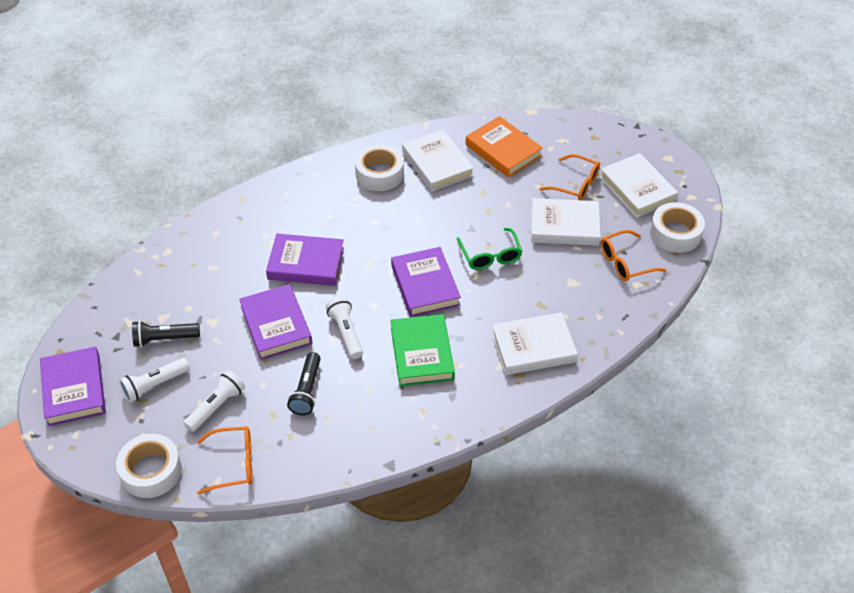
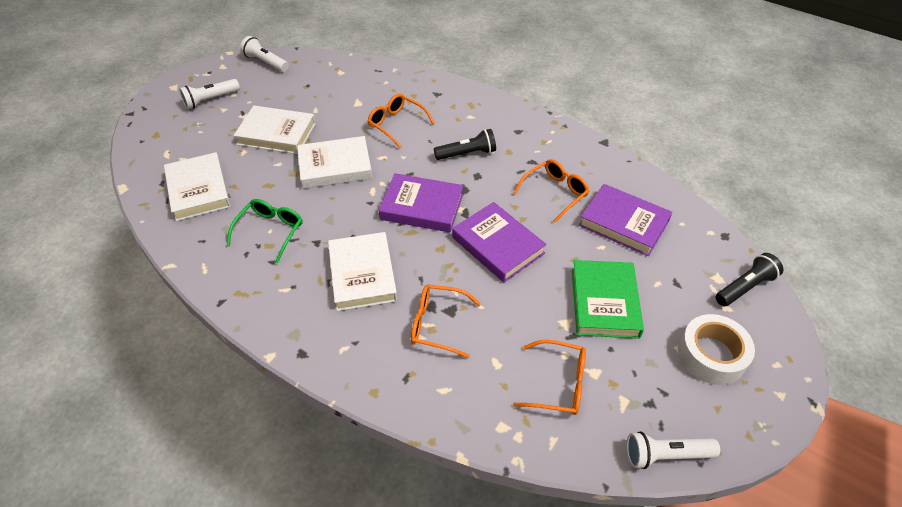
orange book: 1 -> 0
orange glasses: 3 -> 4
purple book: 4 -> 3
white tape: 3 -> 1

